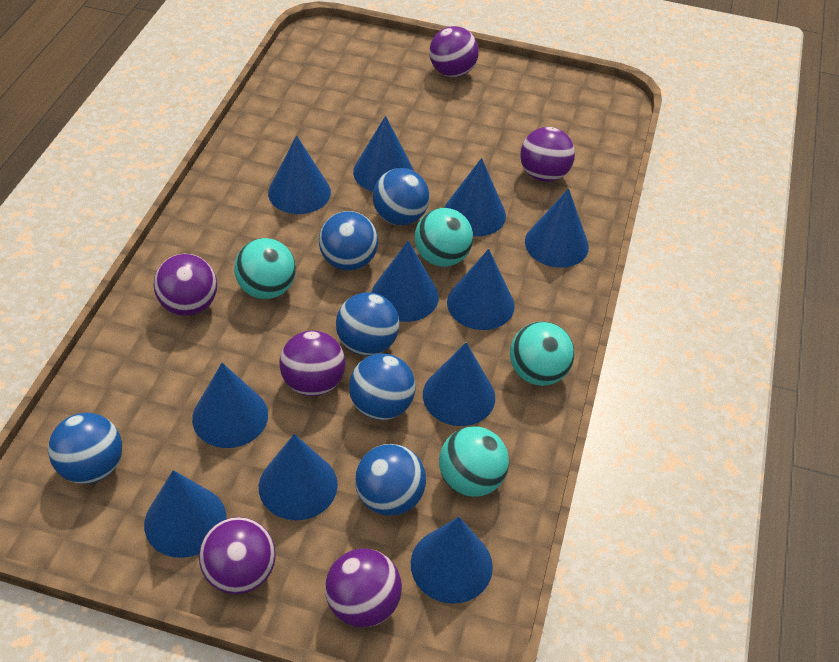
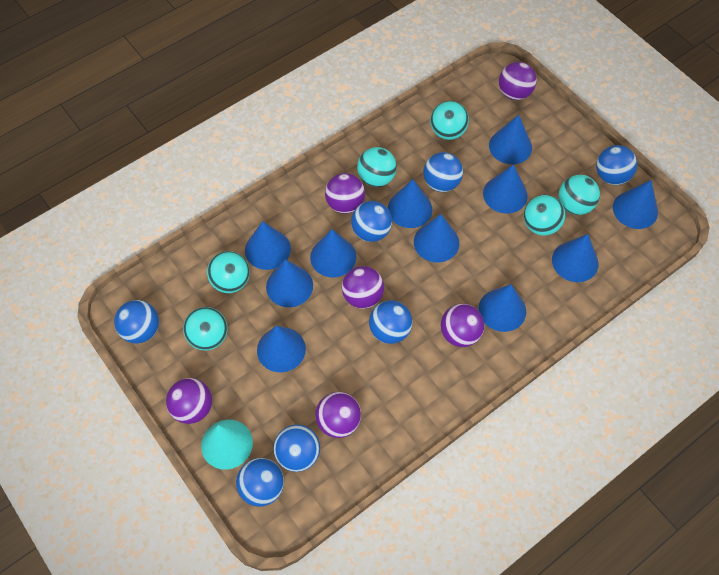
blue ball: 6 -> 7
turquoise ball: 4 -> 6
turquoise cone: 0 -> 1

